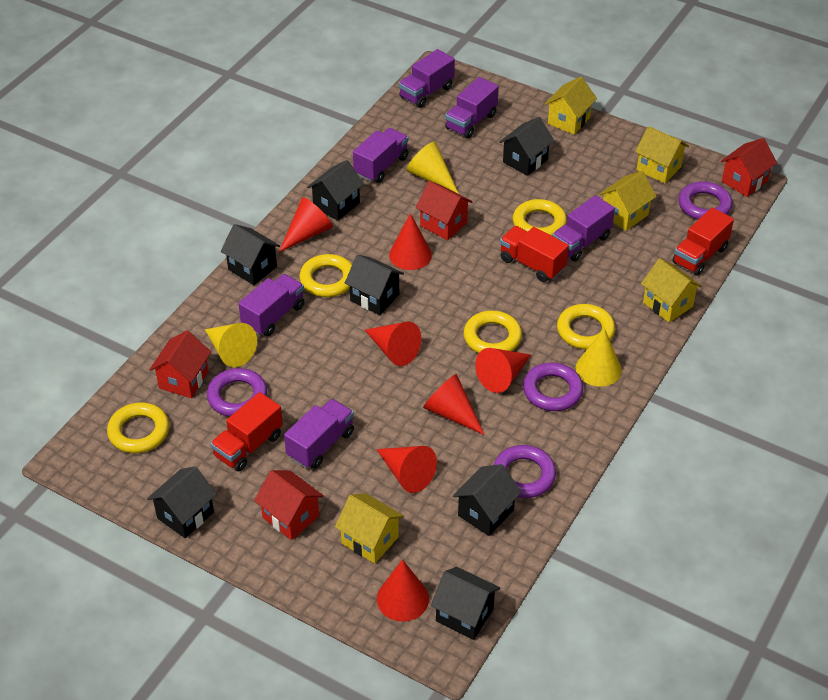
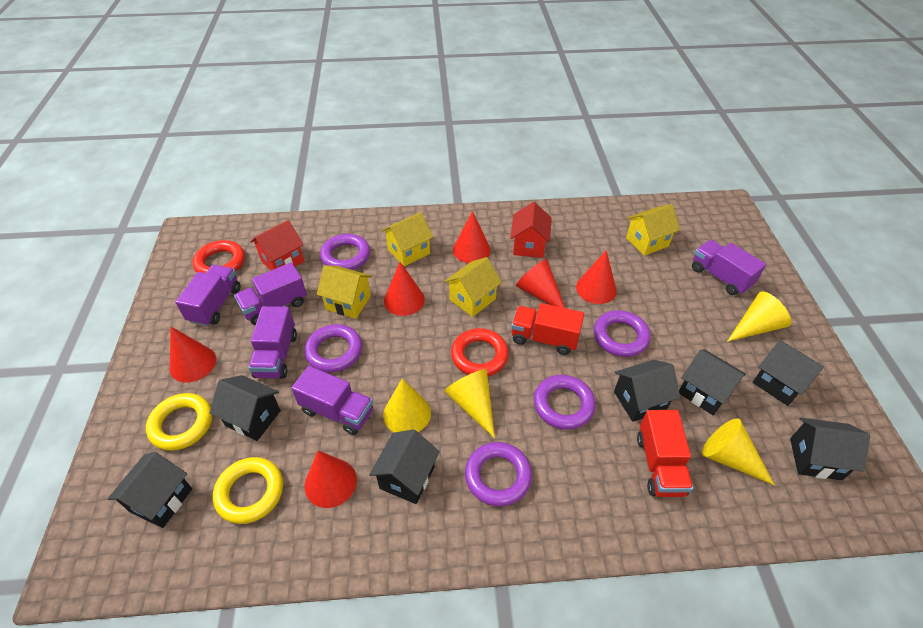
purple ring: 4 -> 5
purple truck: 6 -> 5
red cone: 7 -> 6
red house: 4 -> 2
red ring: 0 -> 2
red truck: 3 -> 2
yellow cone: 3 -> 4
yellow house: 5 -> 4
yellow ring: 5 -> 2

